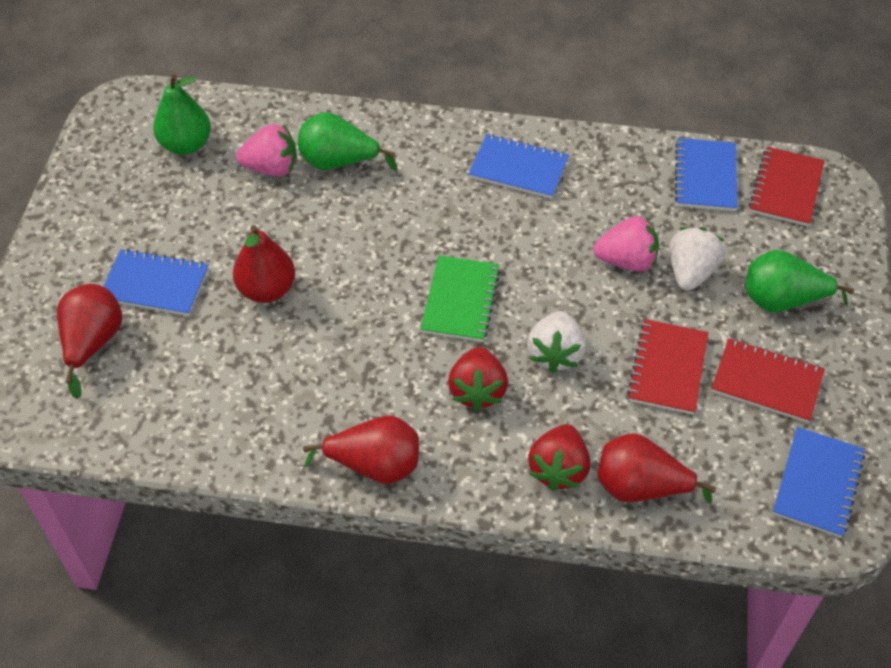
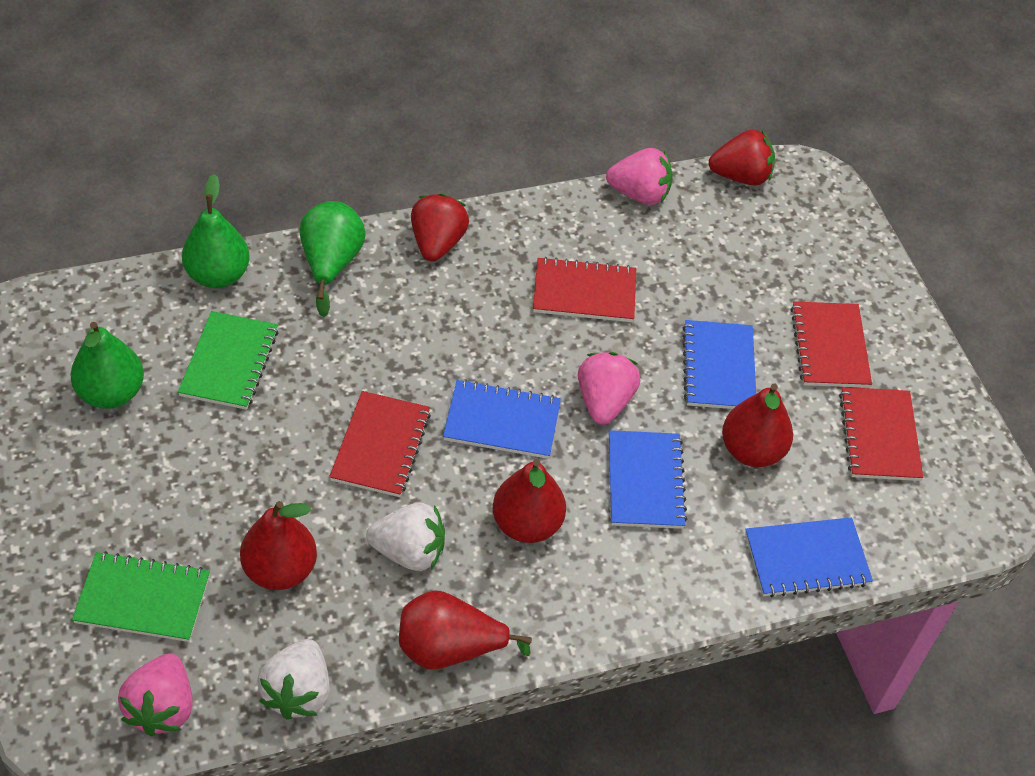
green notebook: 1 -> 2
pink strawberry: 2 -> 3
red notebook: 3 -> 4

